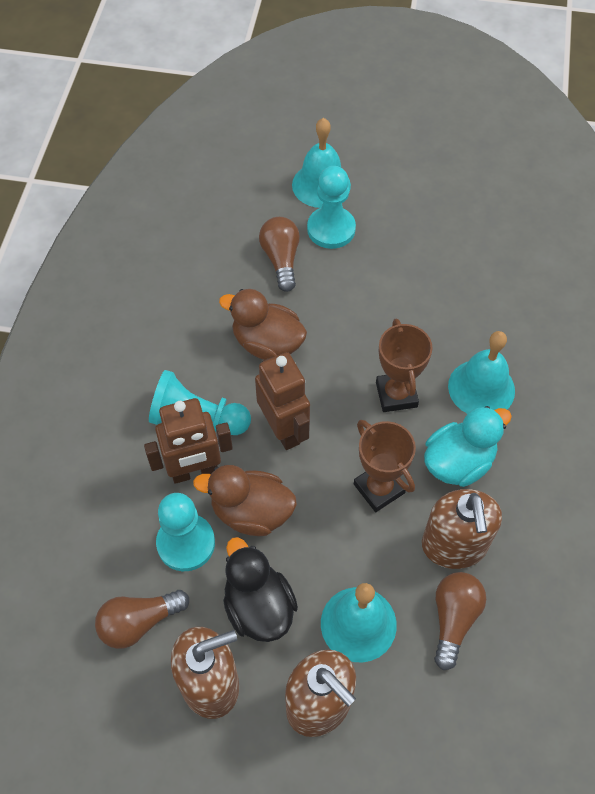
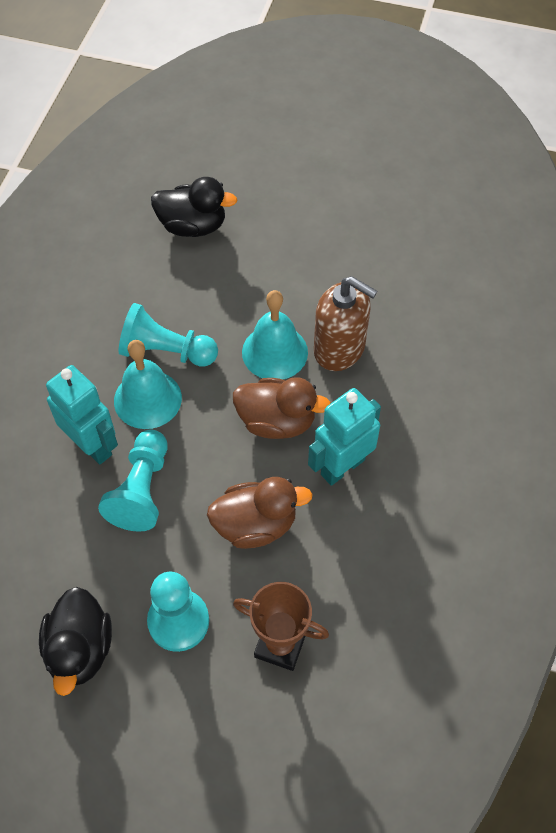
black duck: 1 -> 2
brown light bulb: 3 -> 0
brown robot: 2 -> 0
brown soap dispenser: 3 -> 1
brown trophy: 2 -> 1
turquoise bell: 3 -> 2
turquoise duck: 1 -> 0
turquoise robot: 0 -> 2

